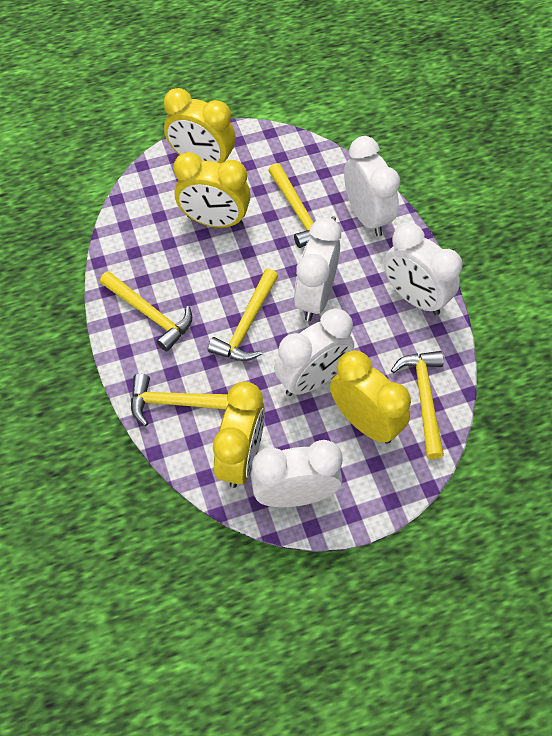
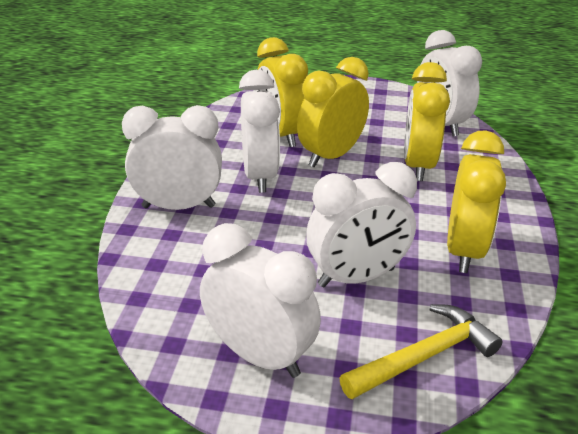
yellow hammer: 5 -> 1

